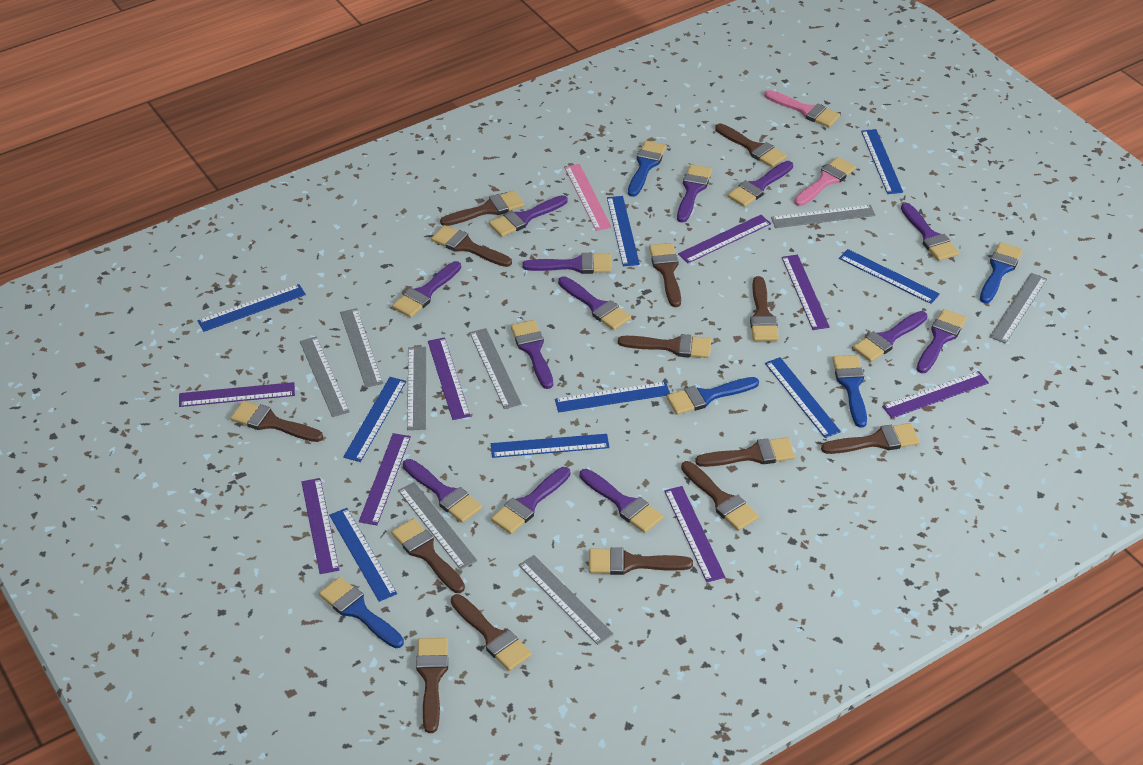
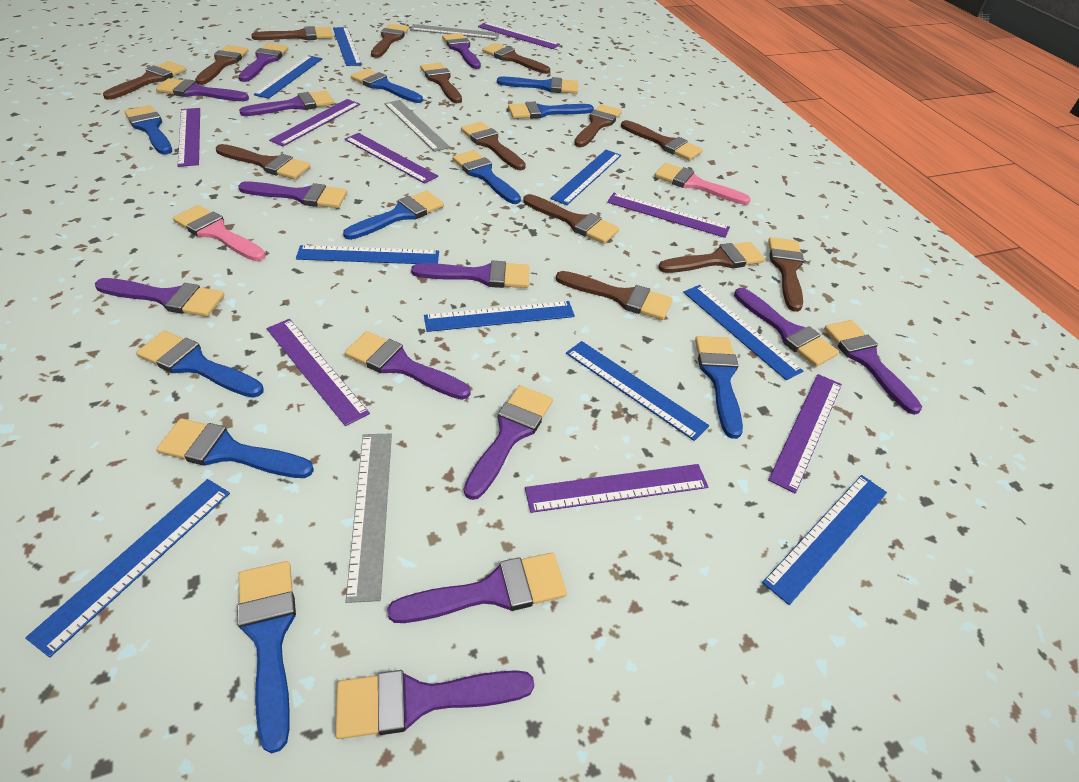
blue brush: 5 -> 10
grey ruler: 8 -> 3
pink ruler: 1 -> 0

